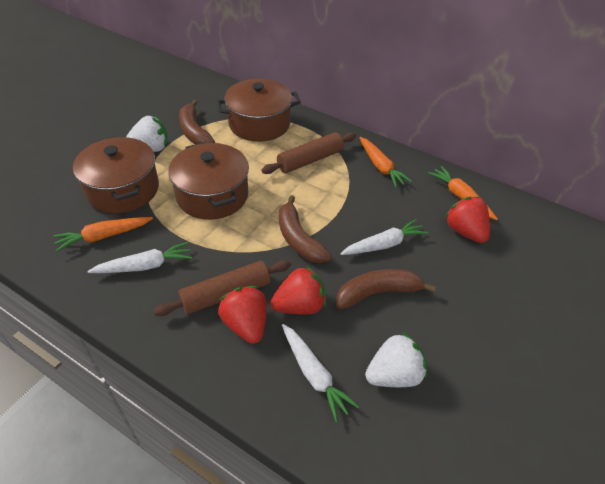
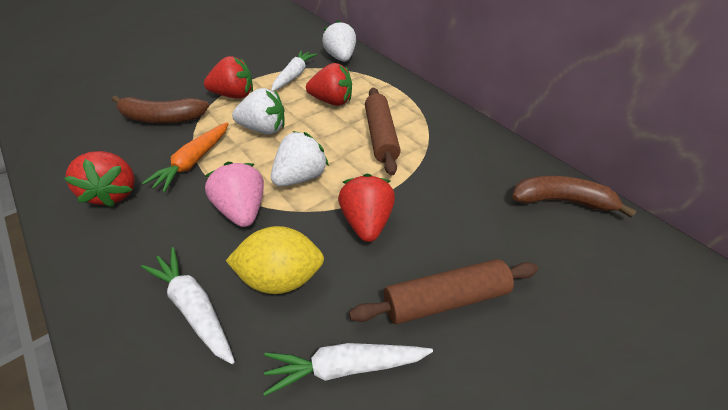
brown banana: 3 -> 2
brown pot: 3 -> 0
orange carrot: 3 -> 1
pink strawberry: 0 -> 1
red strawberry: 3 -> 4
white strawberry: 2 -> 3
yellow lemon: 0 -> 1

